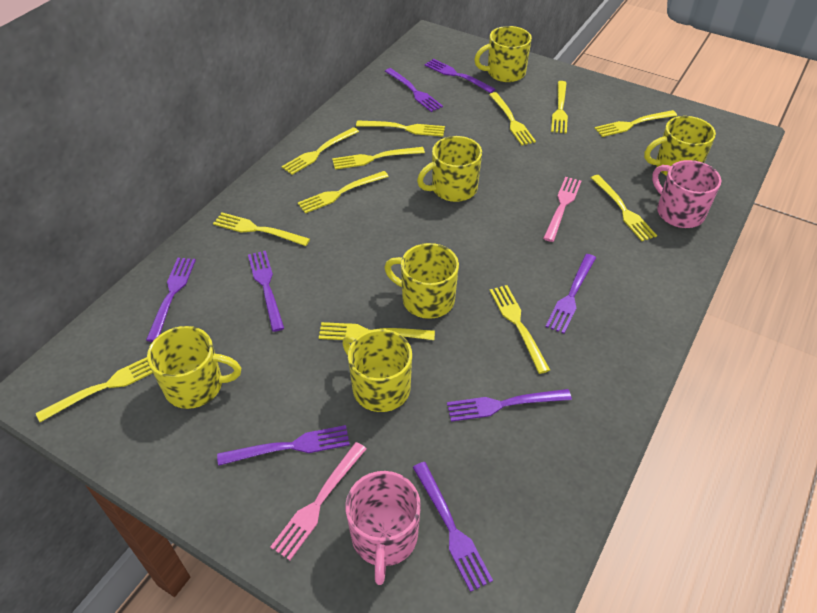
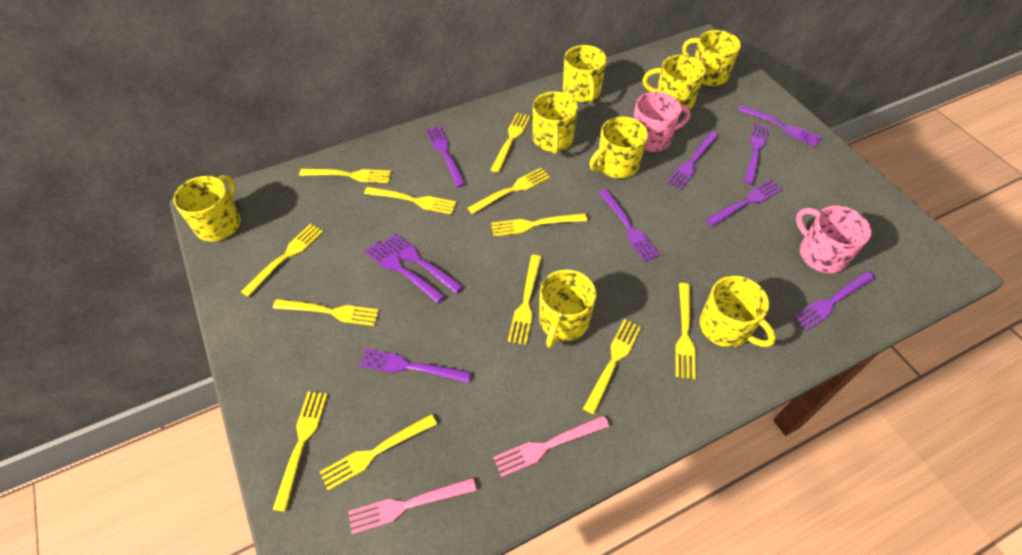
purple fork: 8 -> 10
yellow mug: 6 -> 8

